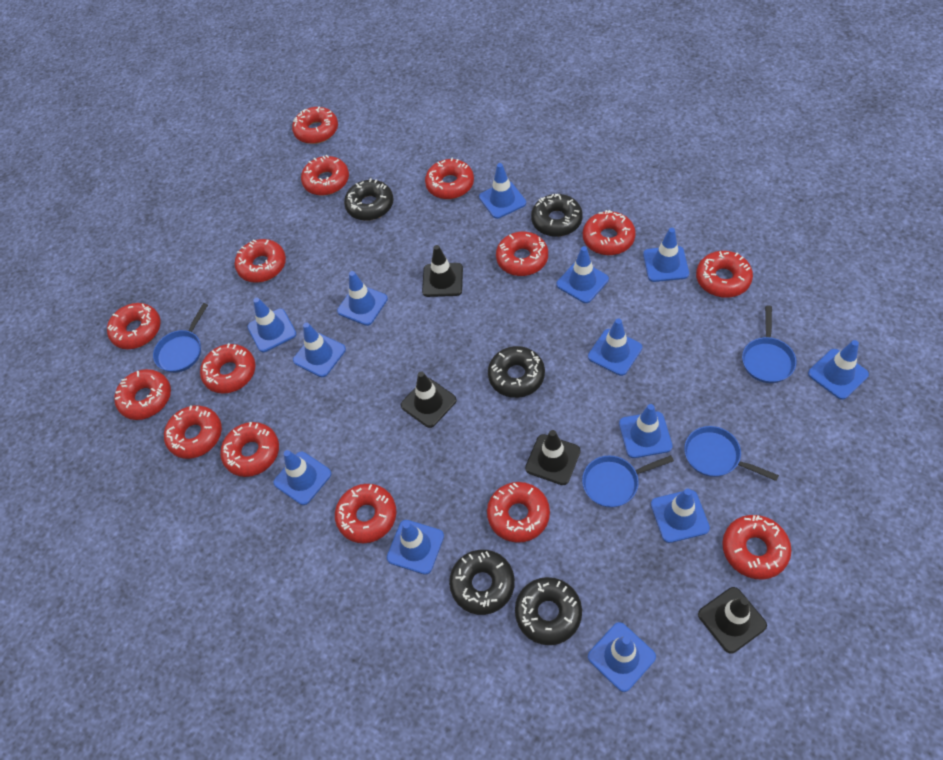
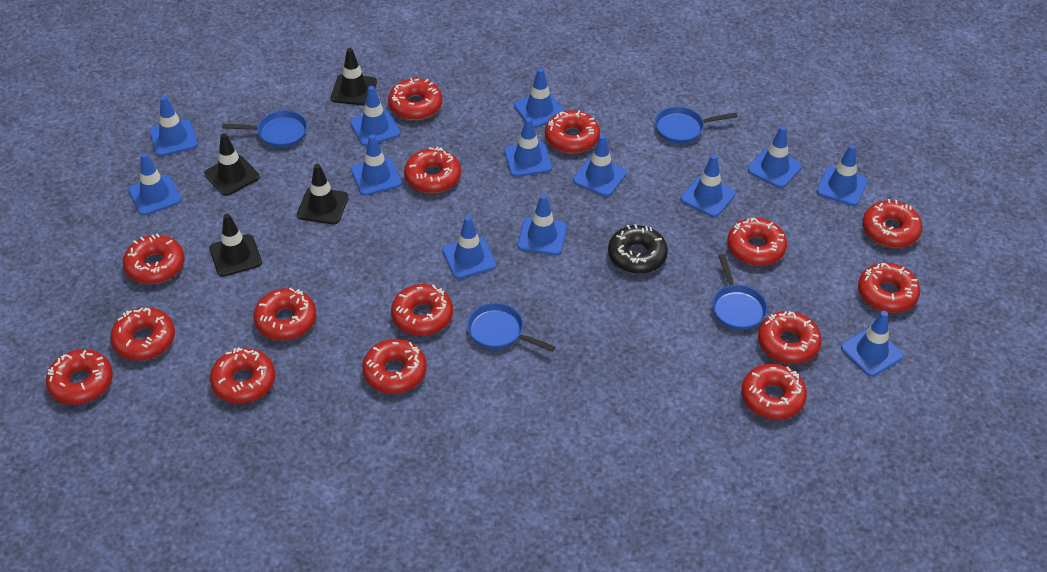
black donut: 5 -> 1

